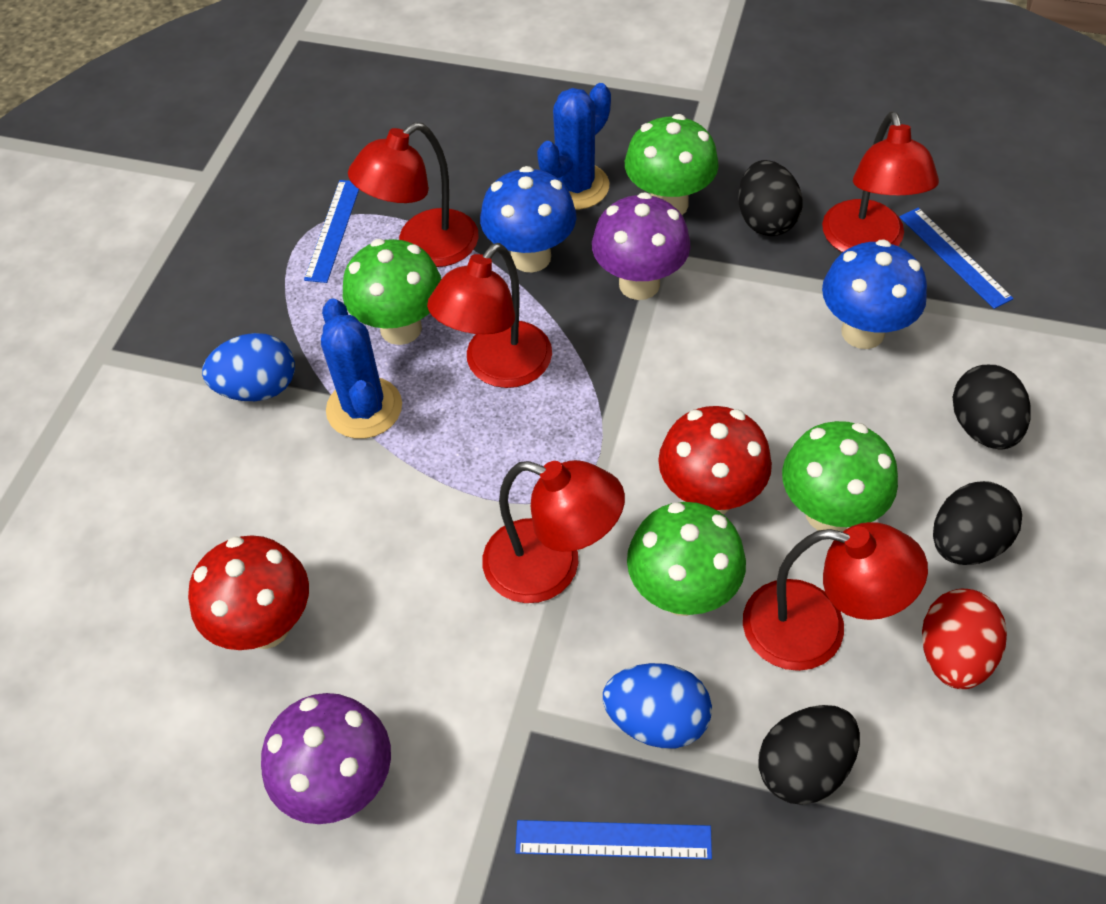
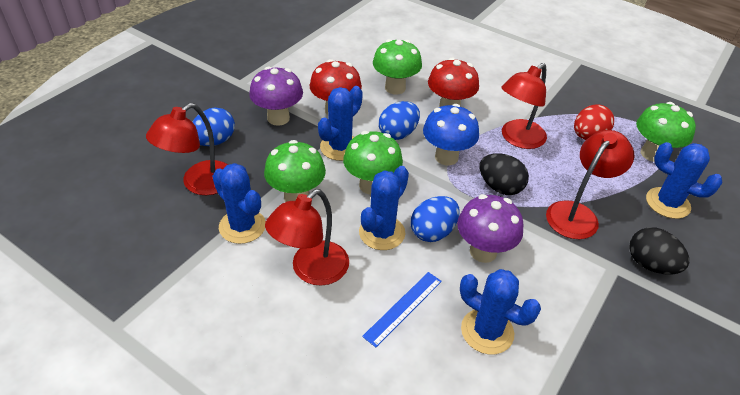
black egg: 4 -> 2
blue cactus: 2 -> 5
blue egg: 2 -> 3
blue mushroom: 2 -> 1
blue ruler: 3 -> 1
red lamp: 5 -> 4

